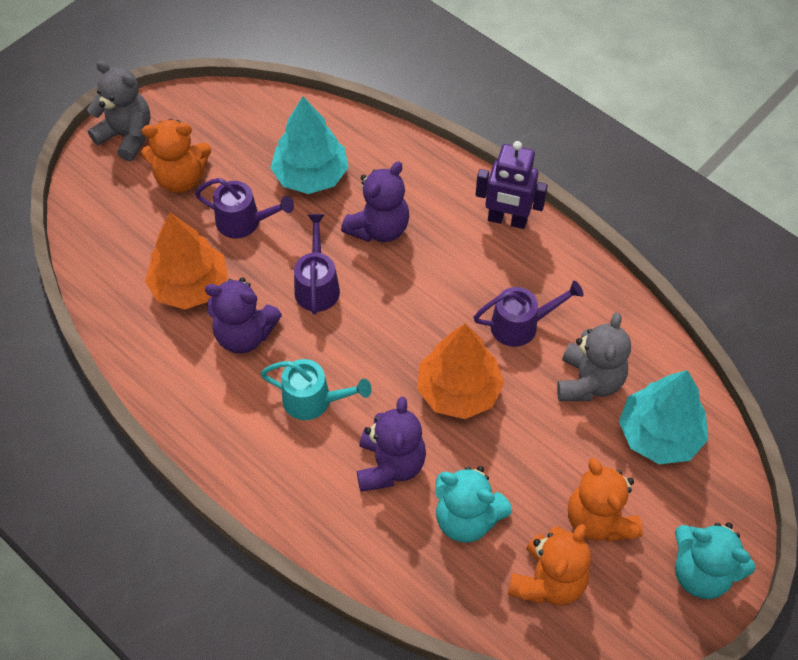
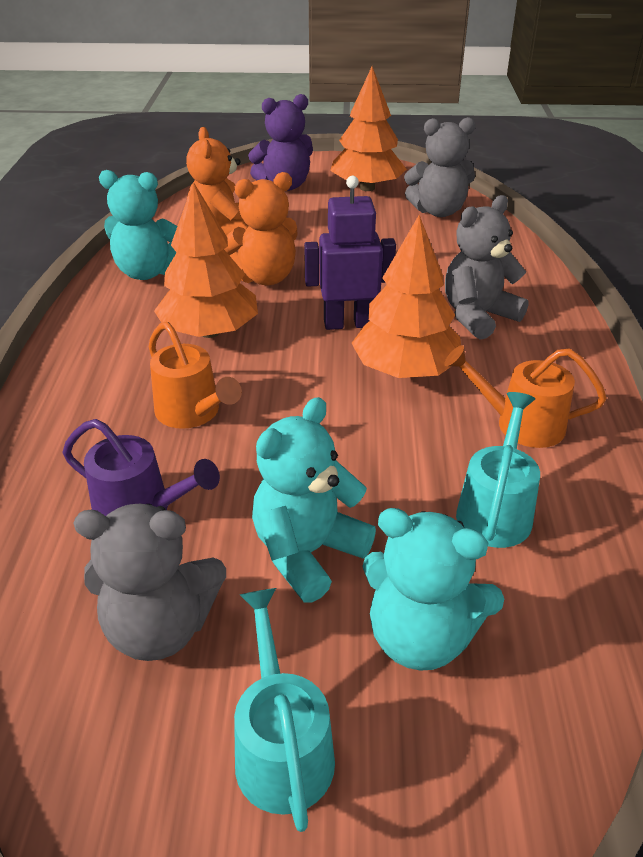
grey teddy bear: 2 -> 3
orange teddy bear: 3 -> 2
orange tree: 2 -> 3
orange watering can: 0 -> 2
purple teddy bear: 3 -> 1
purple watering can: 3 -> 1
turquoise teddy bear: 2 -> 3
turquoise tree: 2 -> 0
turquoise watering can: 1 -> 2

